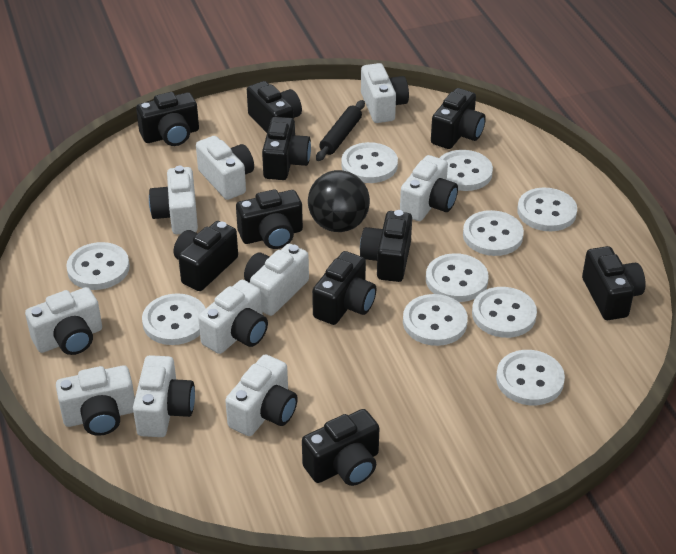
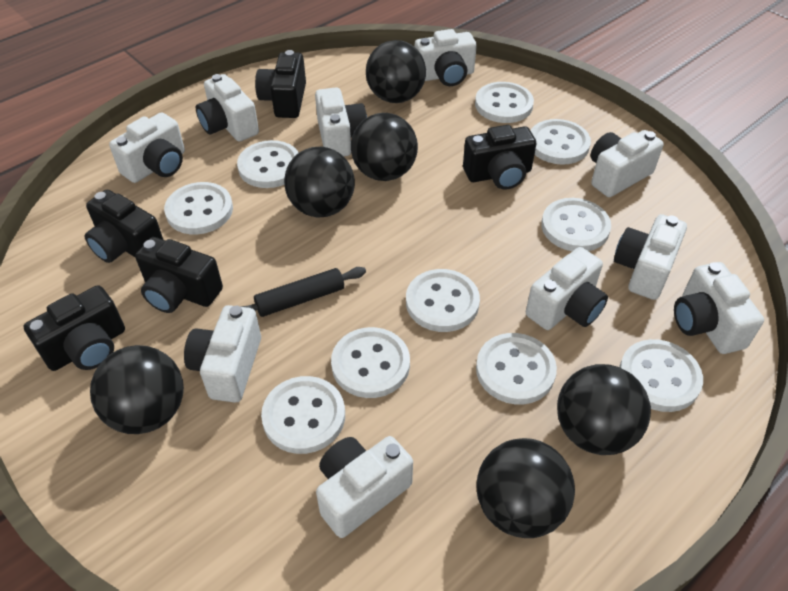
black ball: 1 -> 6
black camera: 10 -> 5

